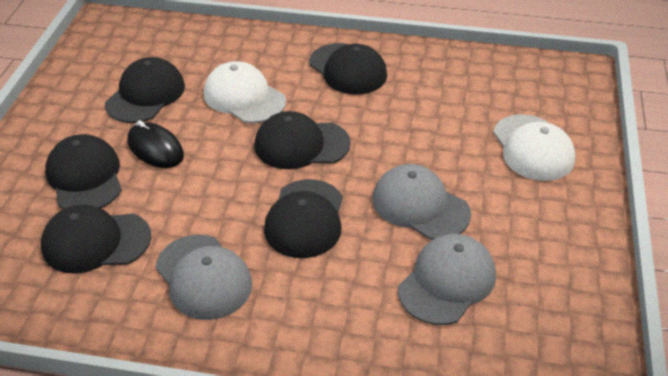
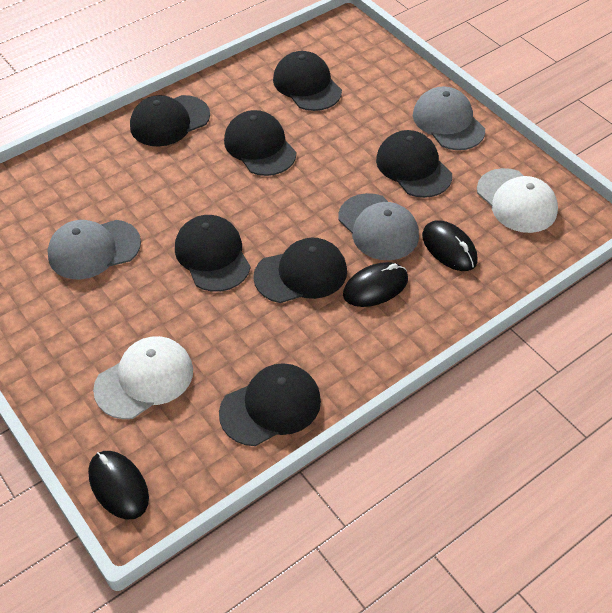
black cap: 6 -> 7
black mouse: 1 -> 3

